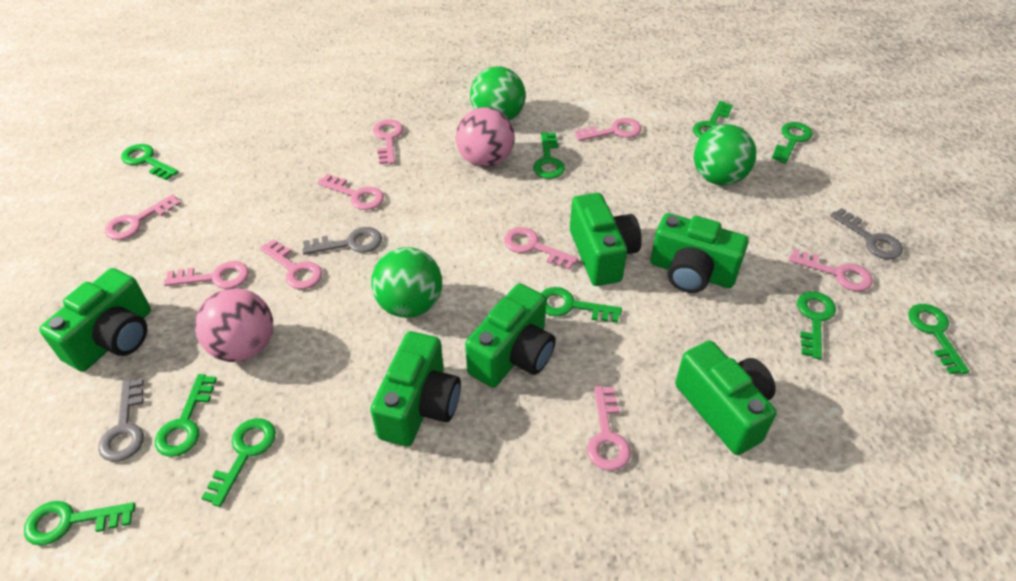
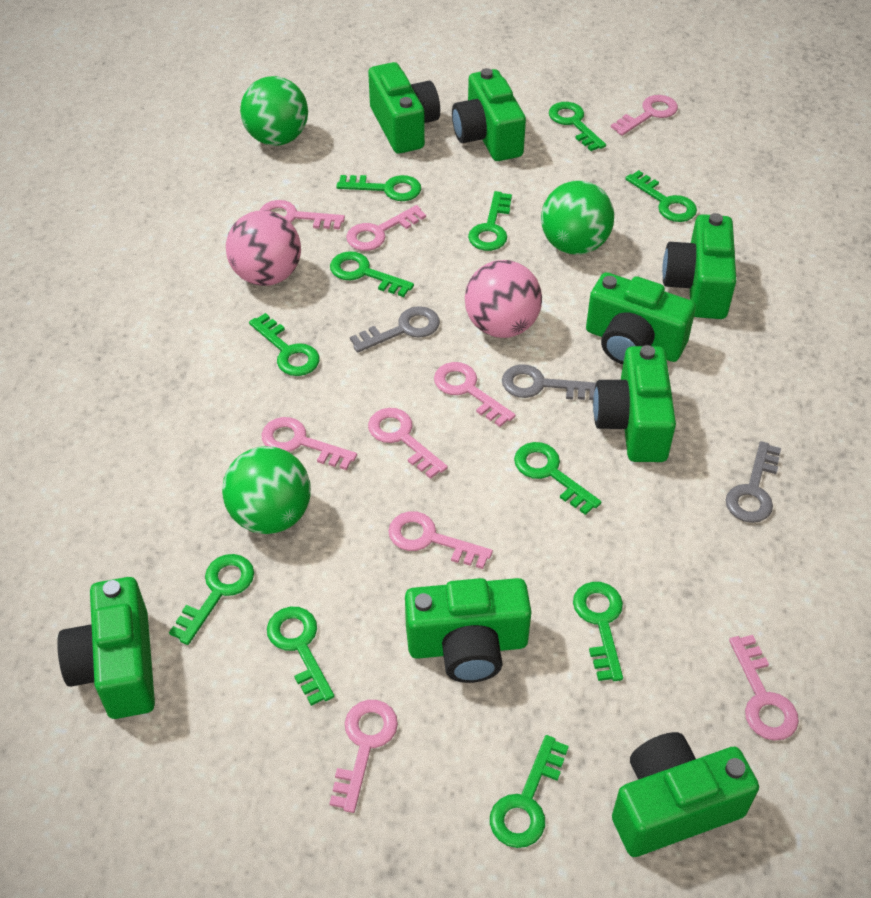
green camera: 6 -> 8
green key: 10 -> 11

